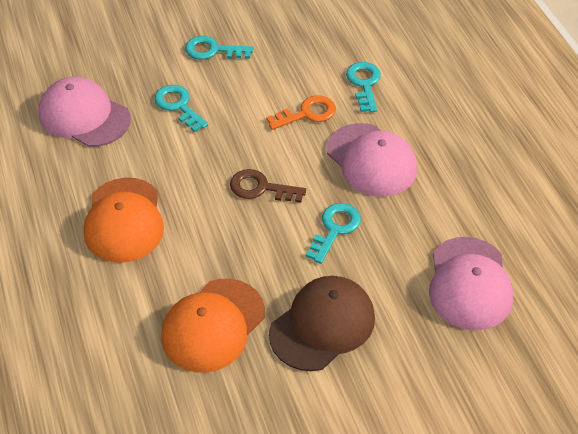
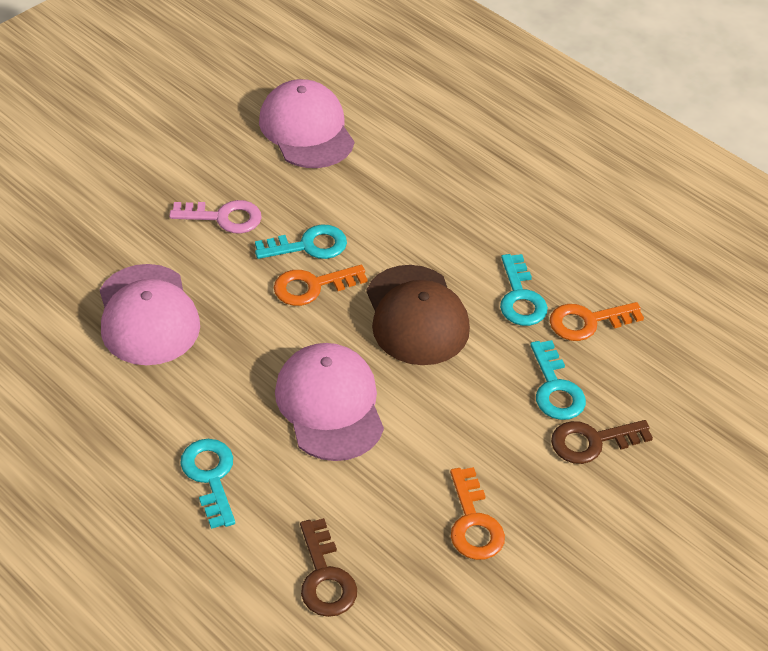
brown key: 1 -> 2
orange cap: 2 -> 0
orange key: 1 -> 3
pink key: 0 -> 1

